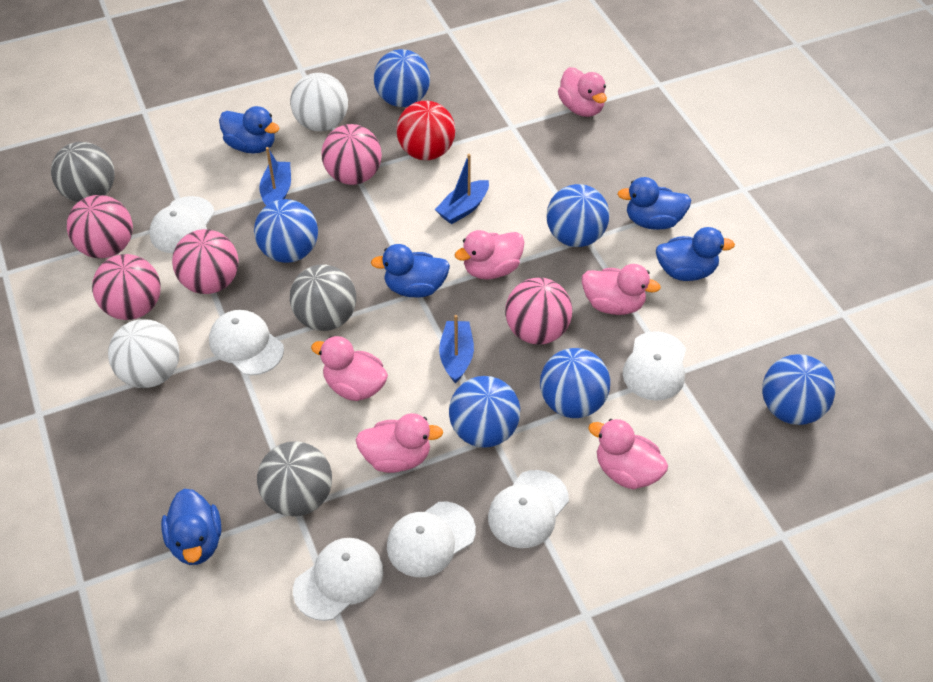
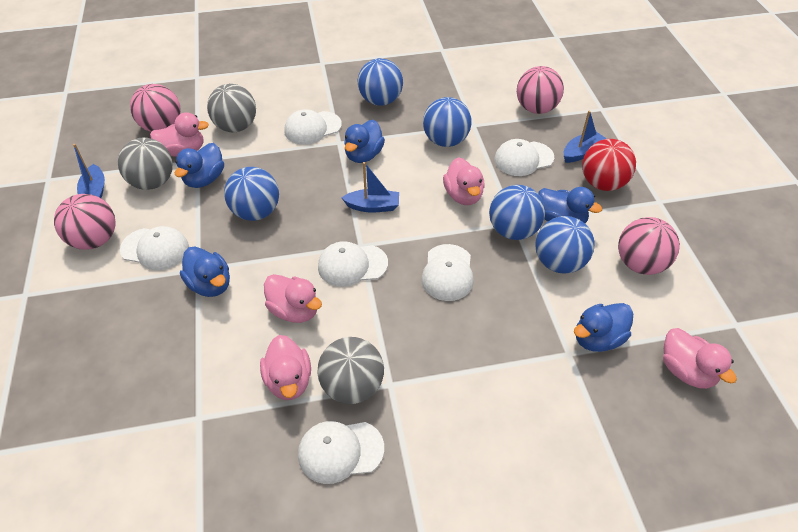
blue ball: 6 -> 5
pink ball: 5 -> 4
pink duck: 6 -> 5
white ball: 2 -> 0

